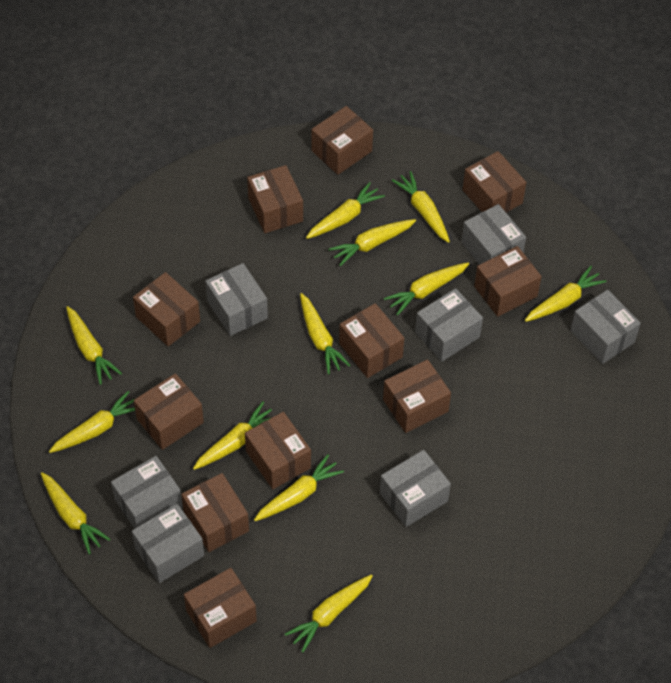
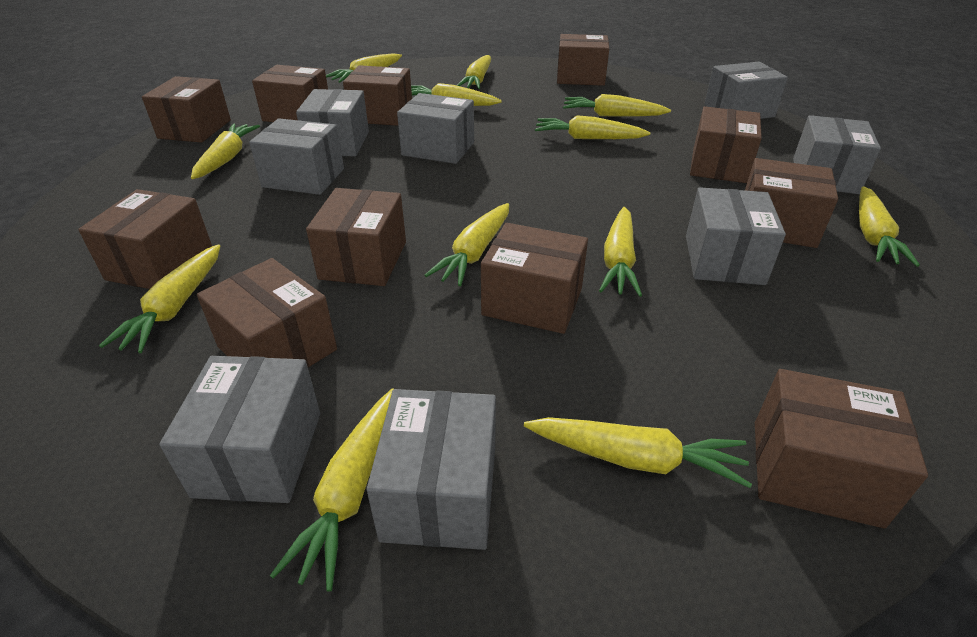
grey box: 7 -> 8

